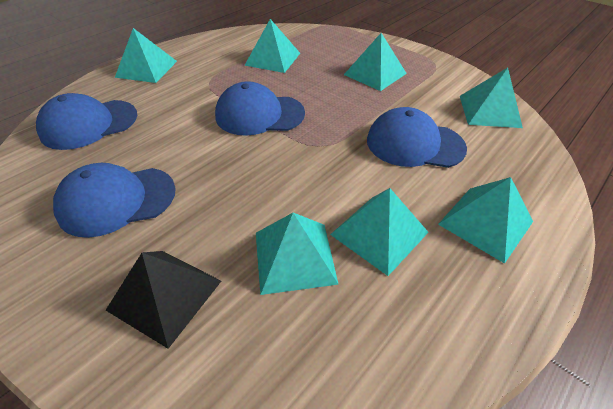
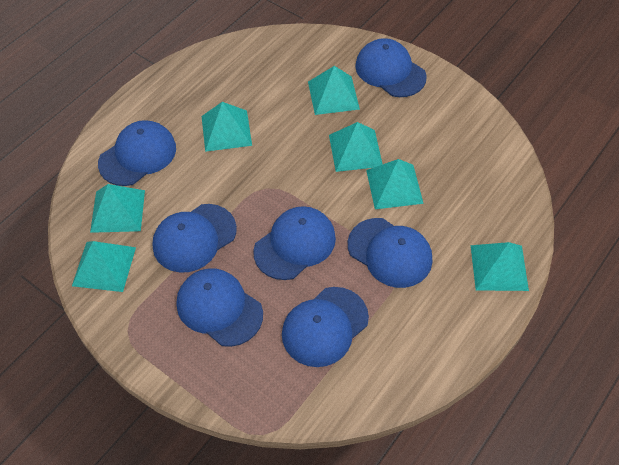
black pyramid: 1 -> 0
blue cap: 4 -> 7

